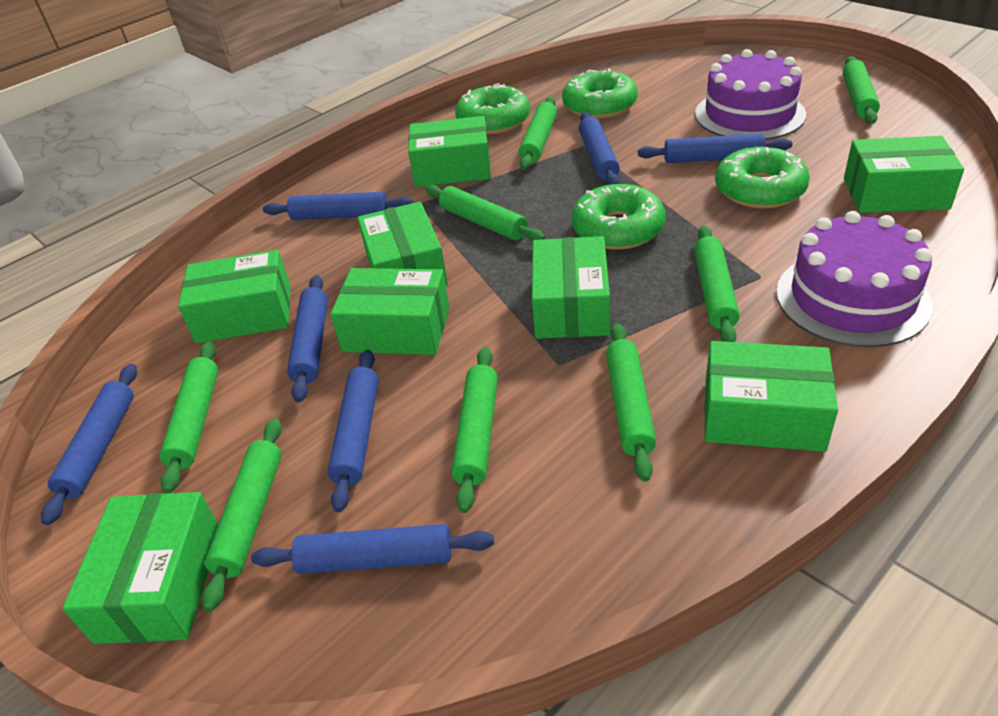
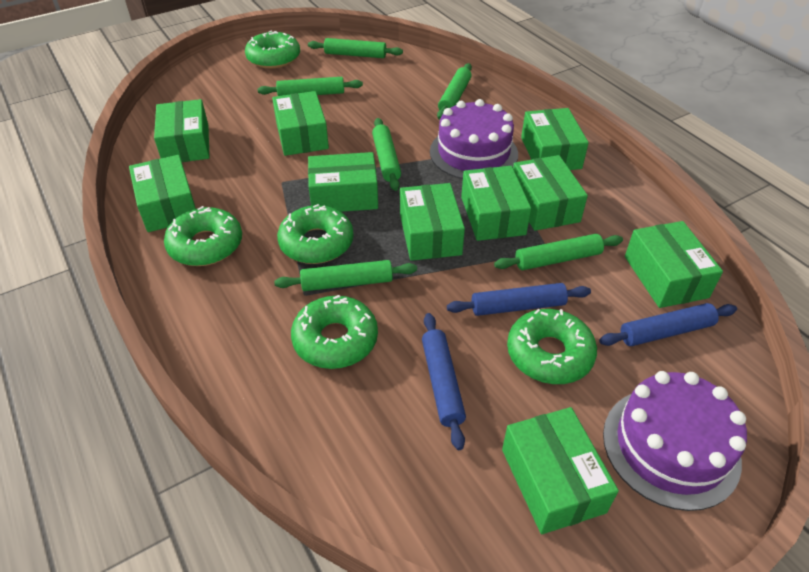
blue rolling pin: 7 -> 3
green box: 8 -> 10
green donut: 4 -> 5
green rolling pin: 8 -> 6

